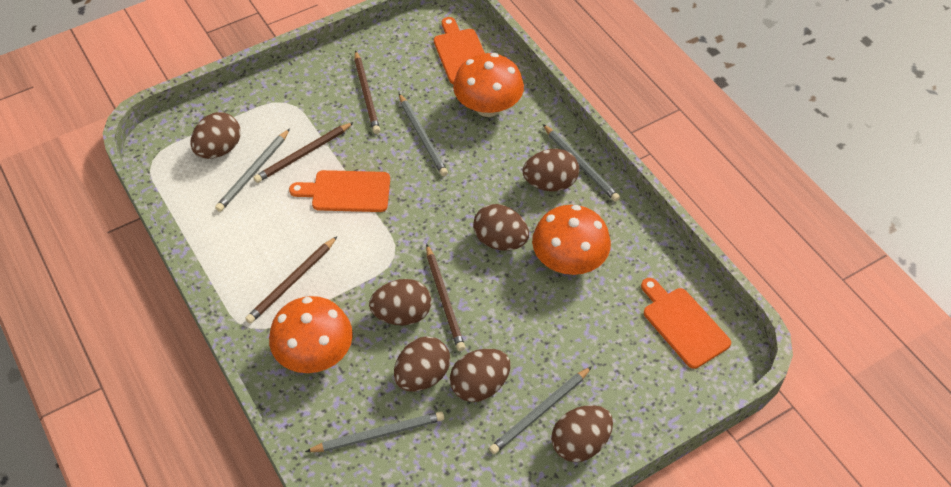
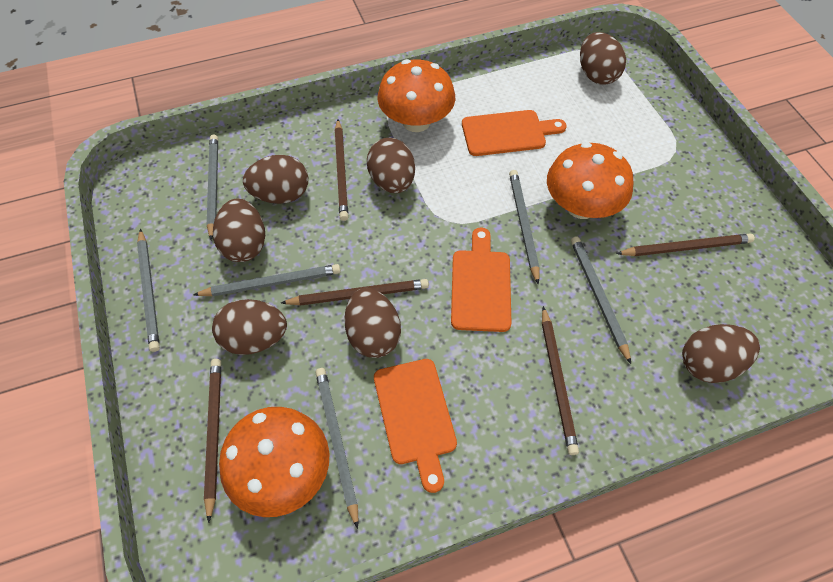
brown pencil: 4 -> 5
grey pencil: 5 -> 6

